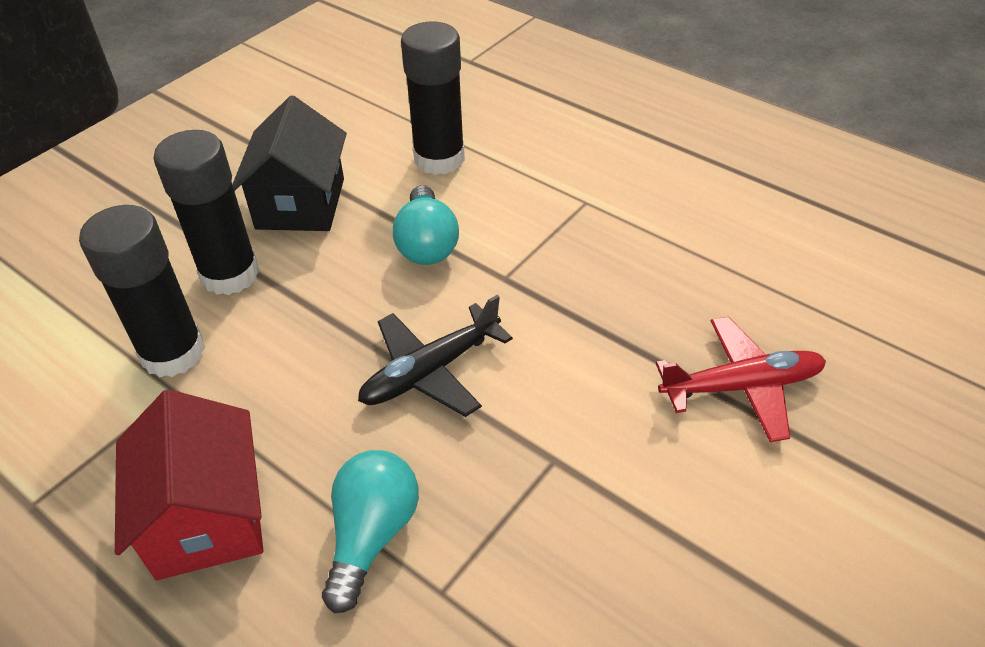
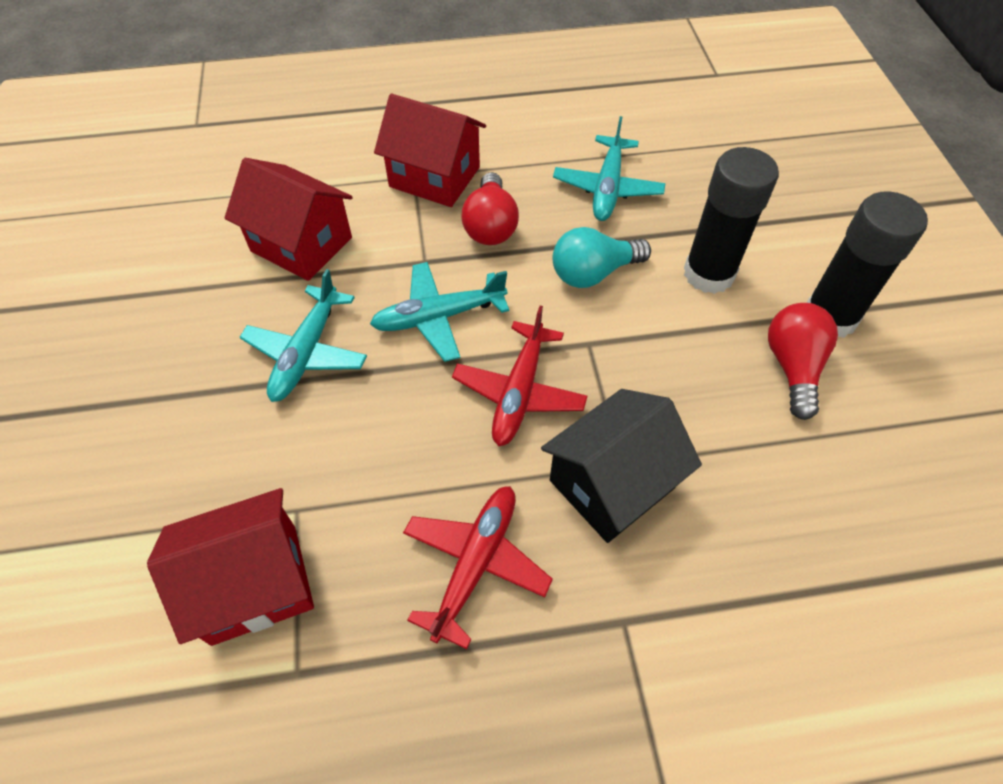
black glue stick: 3 -> 2
black plane: 1 -> 0
red house: 1 -> 3
red light bulb: 0 -> 2
red plane: 1 -> 2
turquoise light bulb: 2 -> 1
turquoise plane: 0 -> 3

